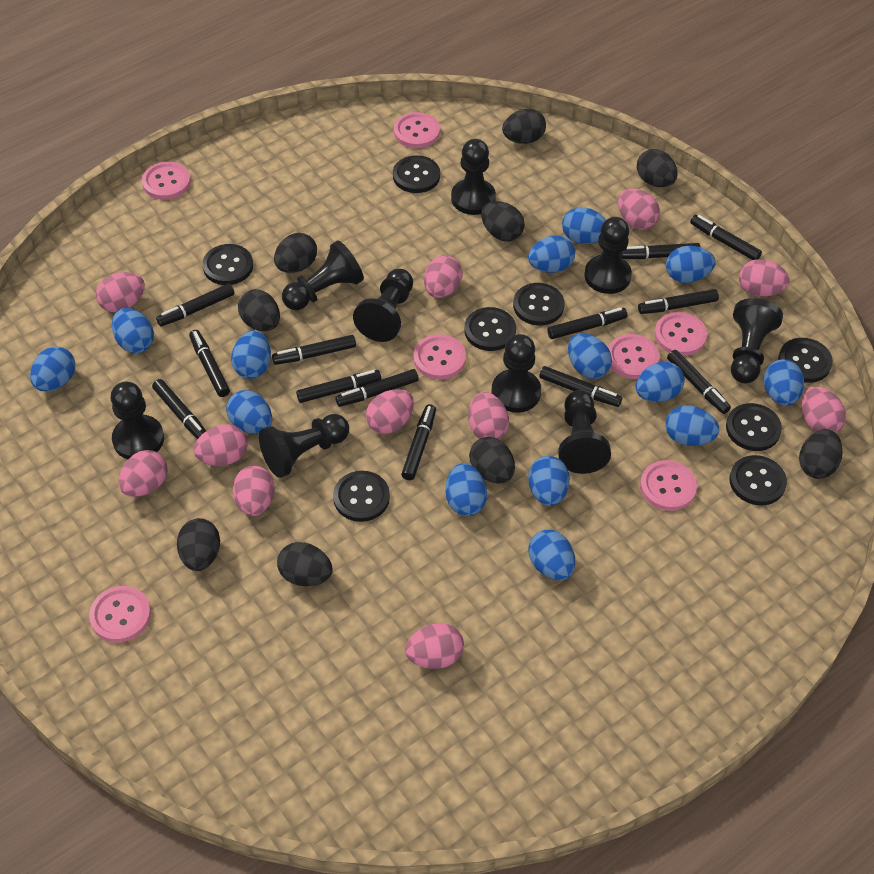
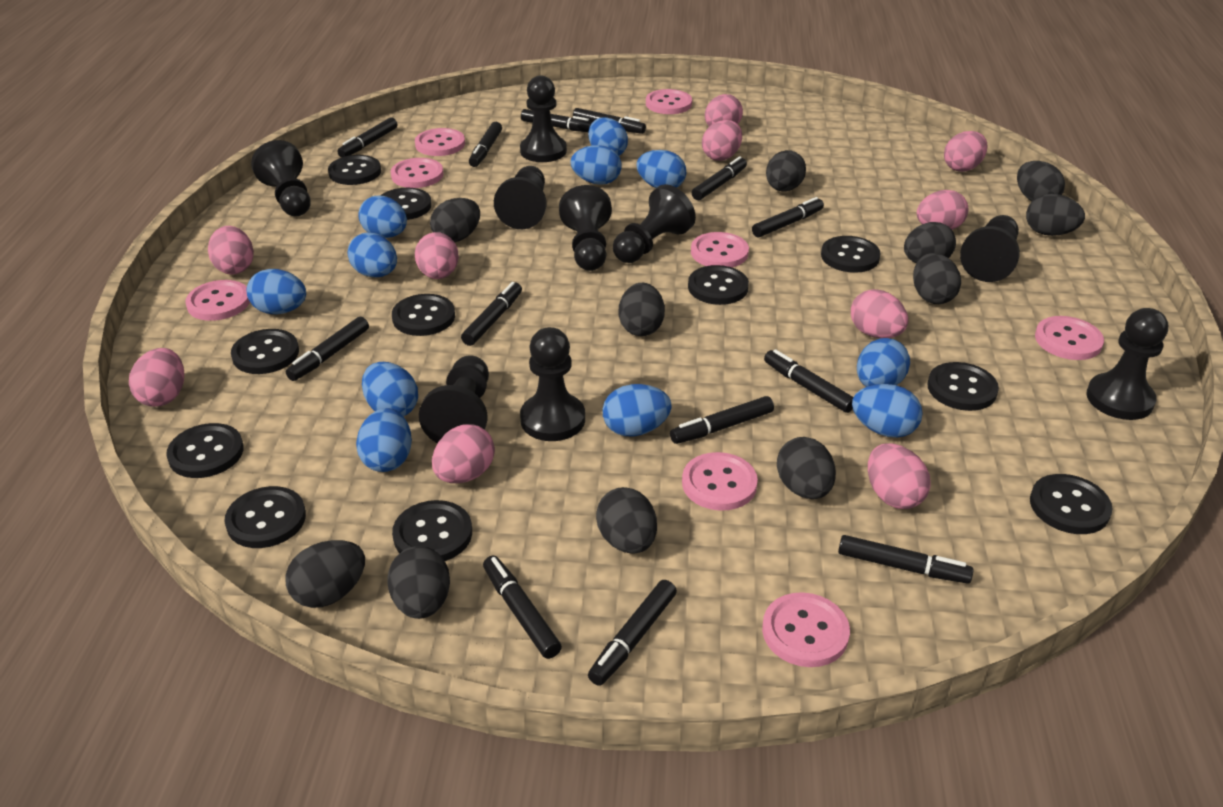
black button: 8 -> 11
black egg: 9 -> 11
blue egg: 14 -> 11
pink button: 7 -> 8
pink egg: 11 -> 10

